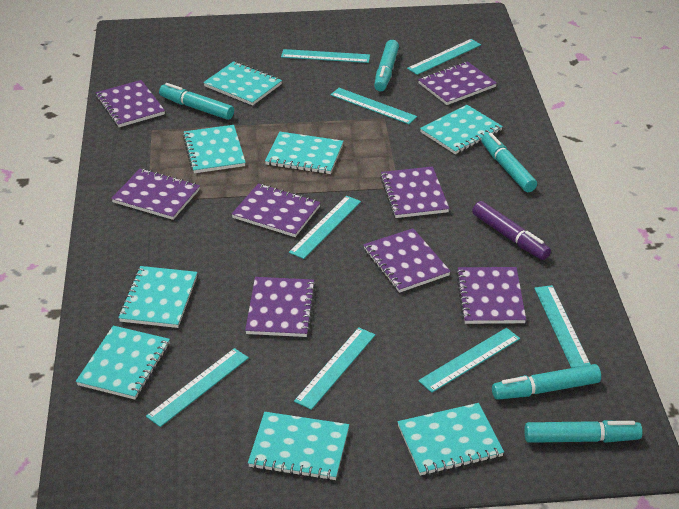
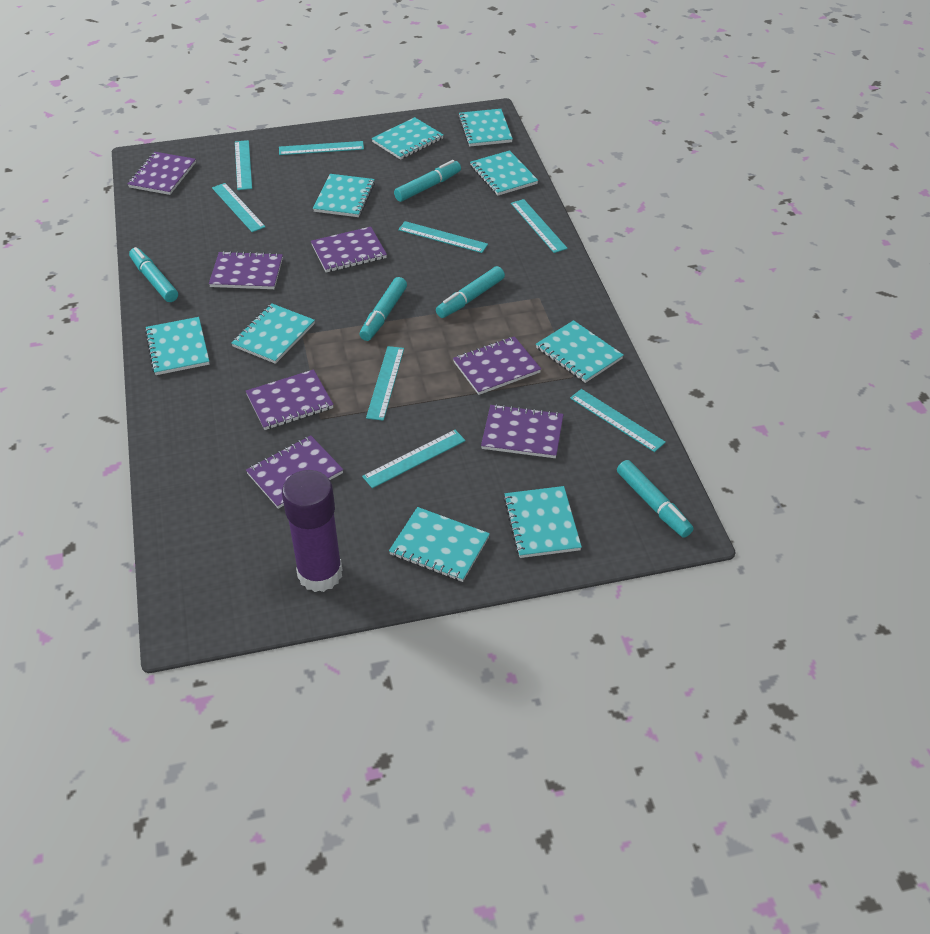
purple glue stick: 0 -> 1
purple marker: 1 -> 0
purple notebook: 8 -> 7
turquoise notebook: 8 -> 9

